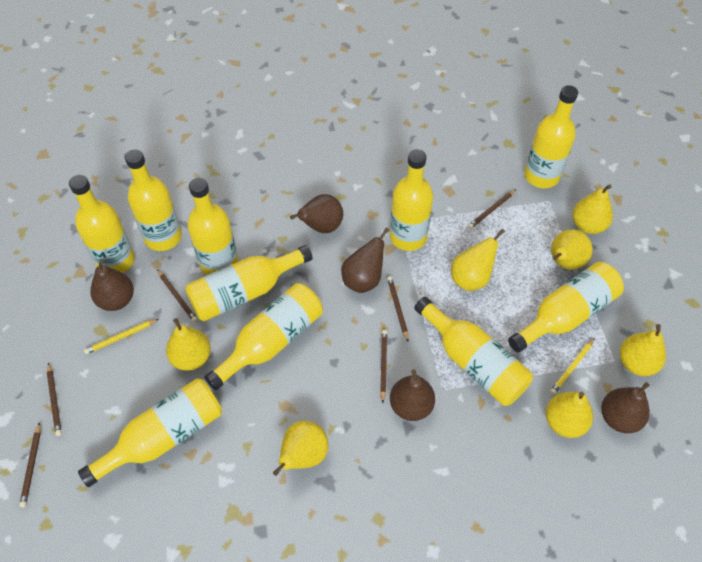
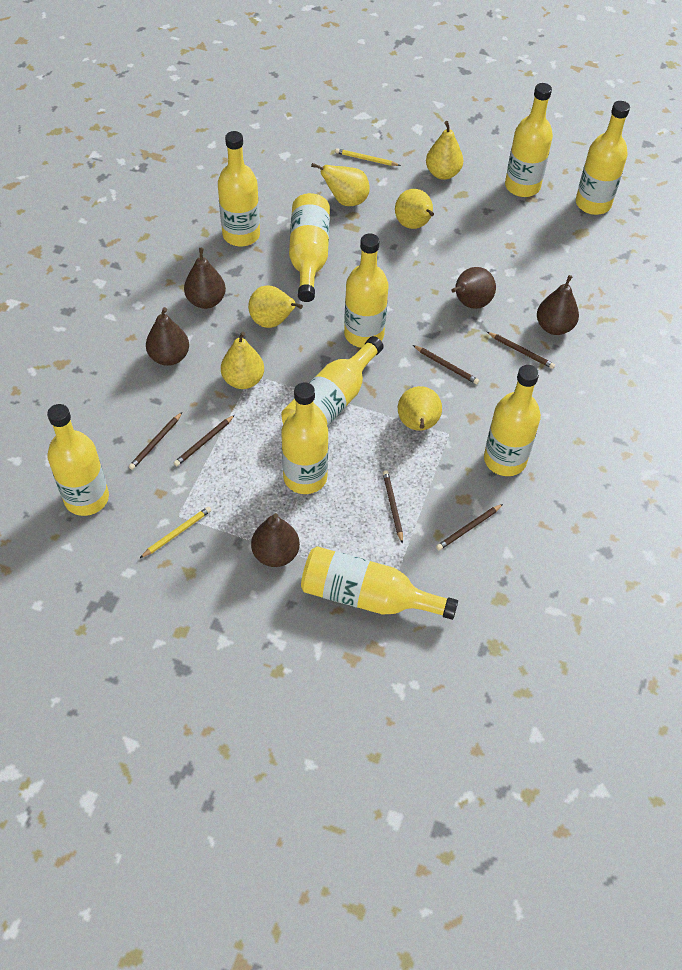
yellow pear: 7 -> 6

